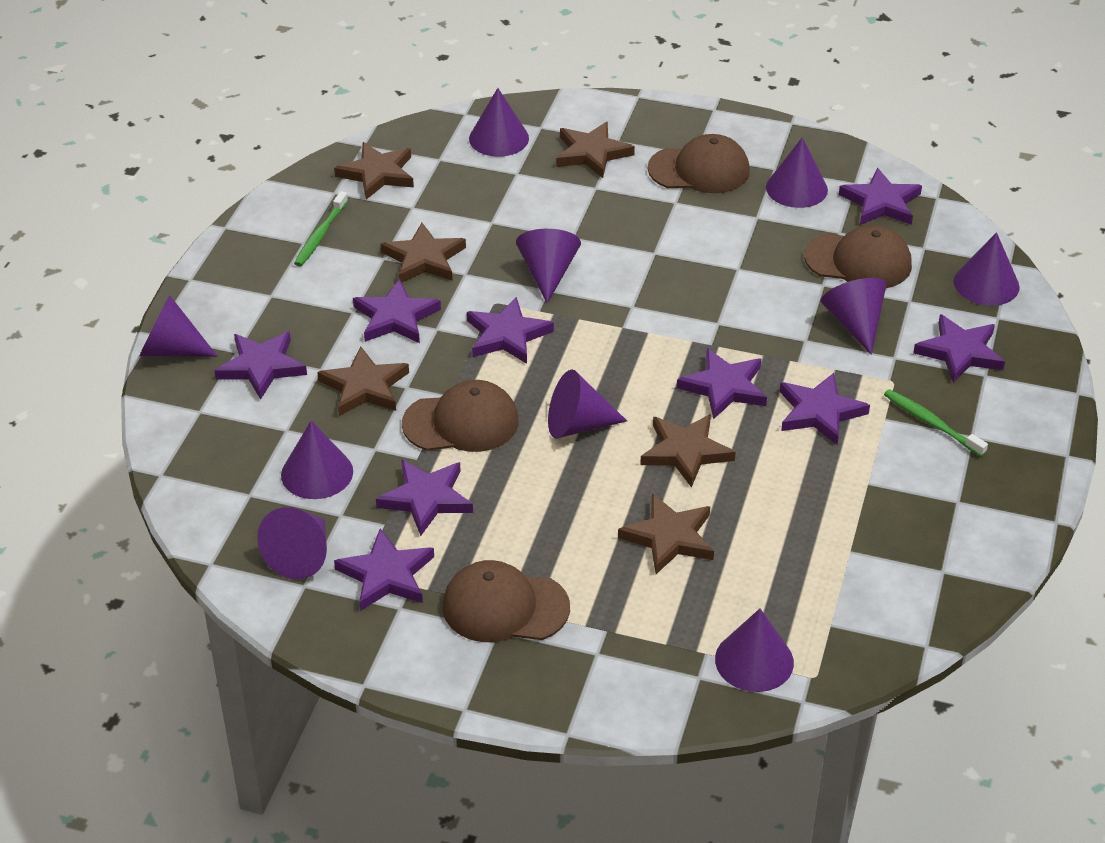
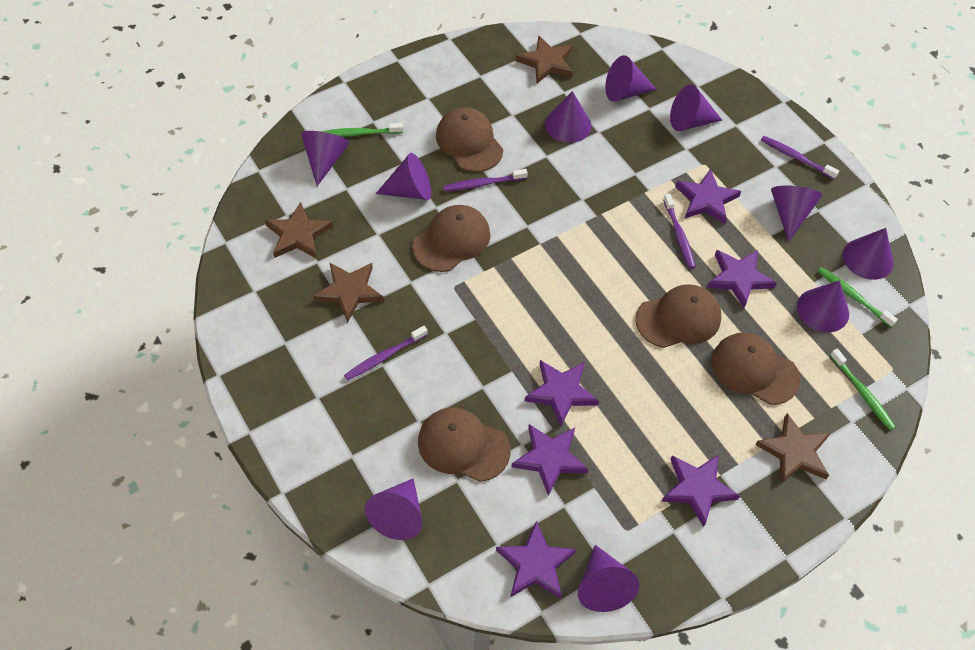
brown cap: 4 -> 5
brown star: 6 -> 4
green toothbrush: 2 -> 3
purple star: 9 -> 6
purple toothbrush: 0 -> 4

